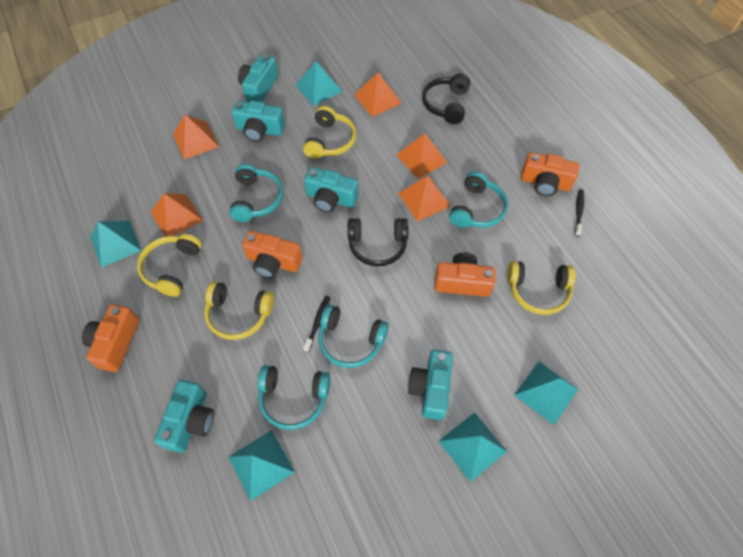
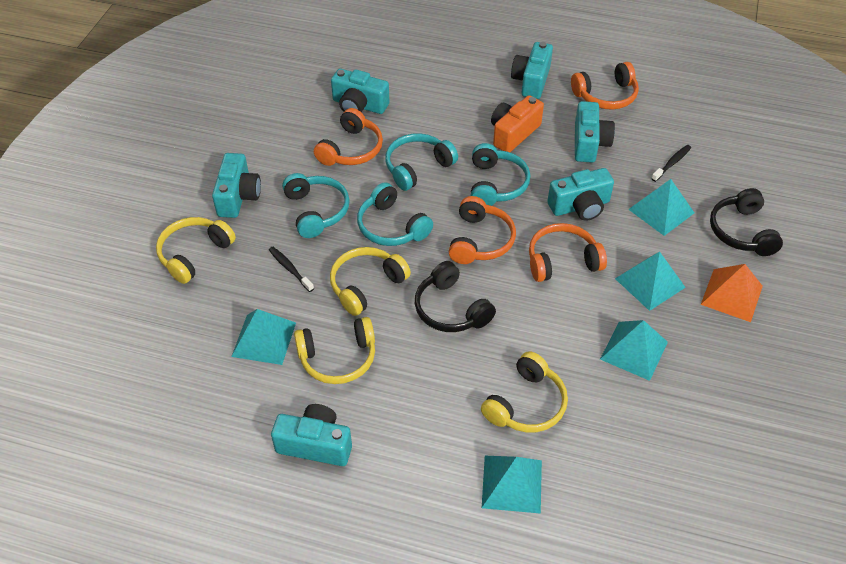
orange camera: 4 -> 1
orange headphones: 0 -> 4
orange pyramid: 5 -> 1
turquoise camera: 5 -> 6

